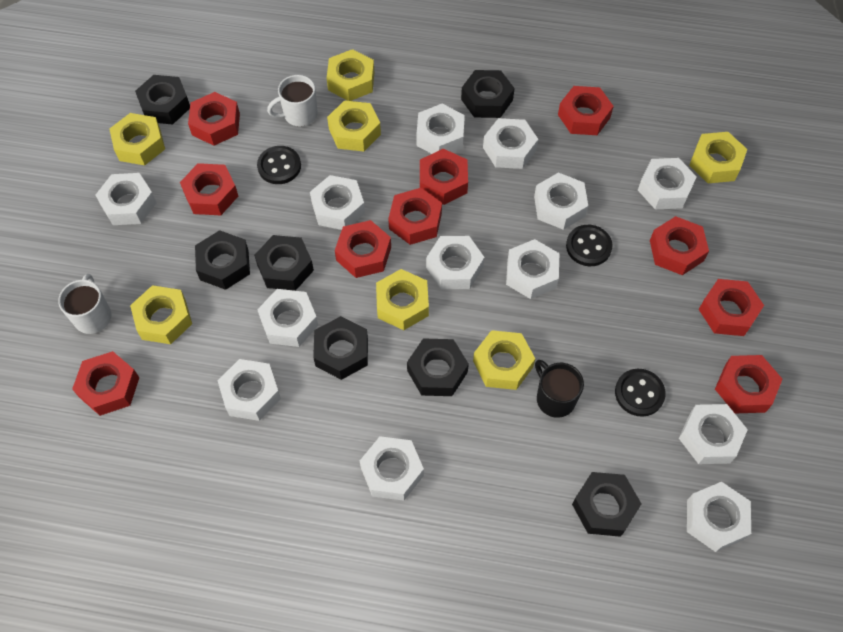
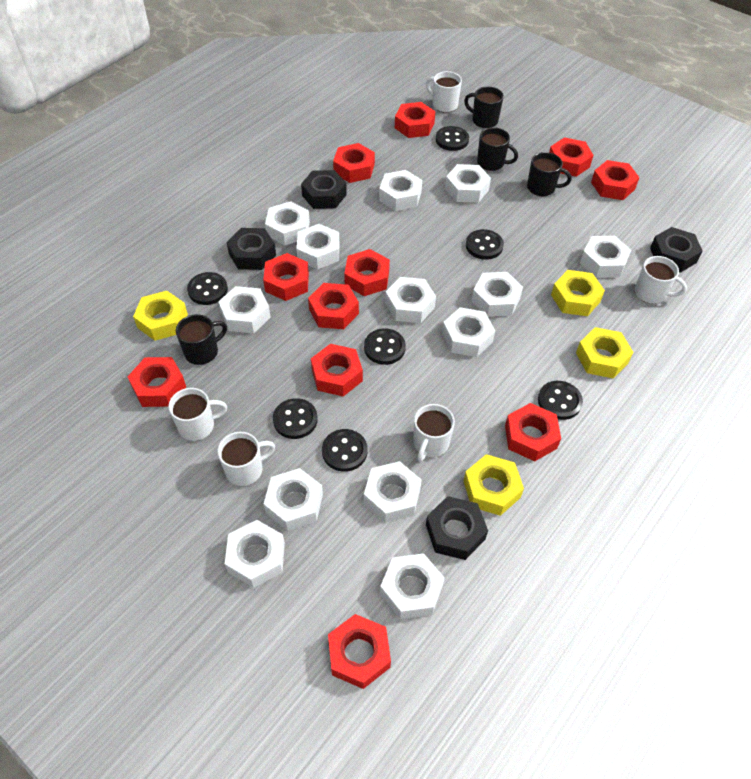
black button: 3 -> 7
black mug: 1 -> 4
black nut: 7 -> 4
red nut: 10 -> 11
white mug: 2 -> 5
yellow nut: 7 -> 4

